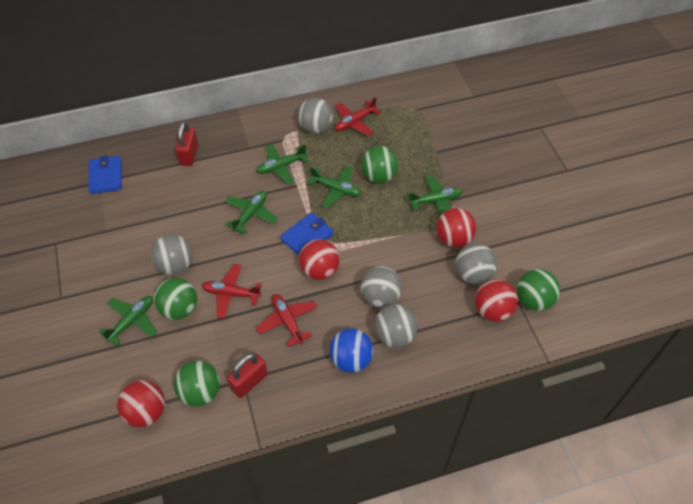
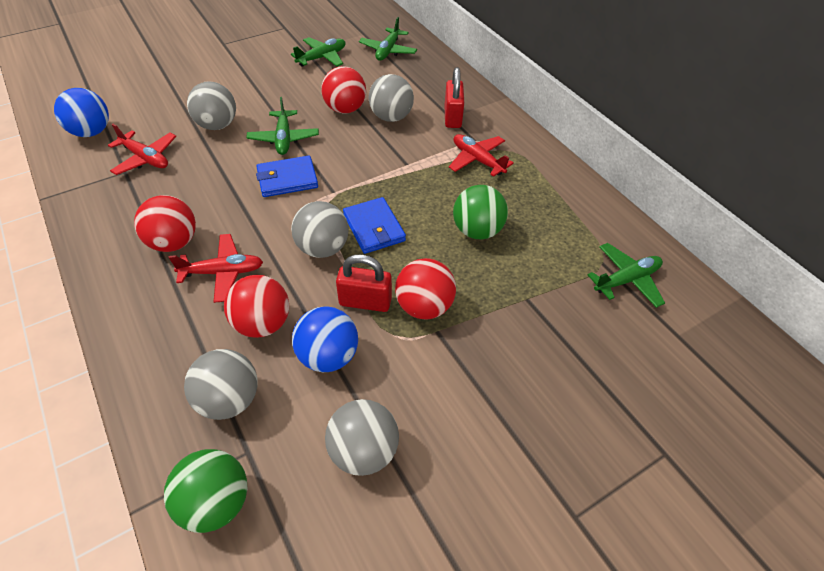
blue ball: 1 -> 2
green ball: 4 -> 2
green plane: 5 -> 4

